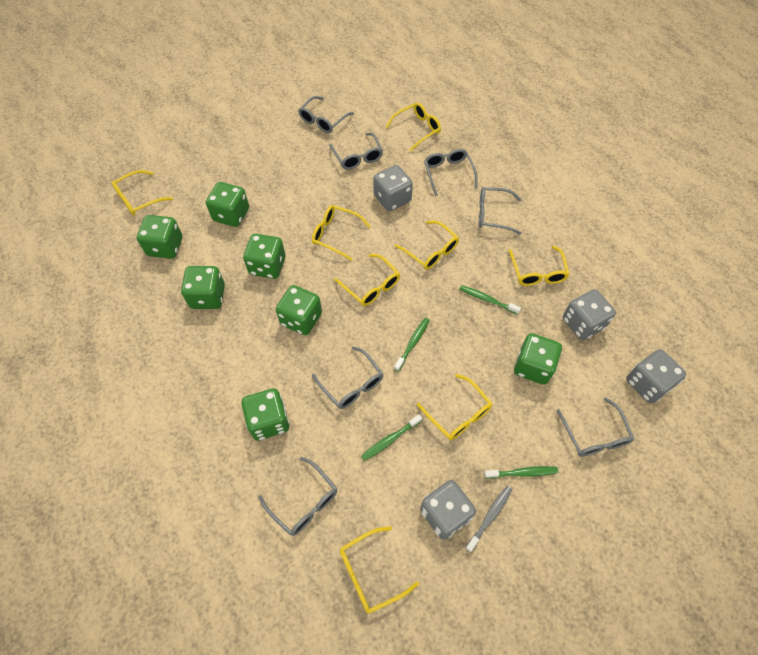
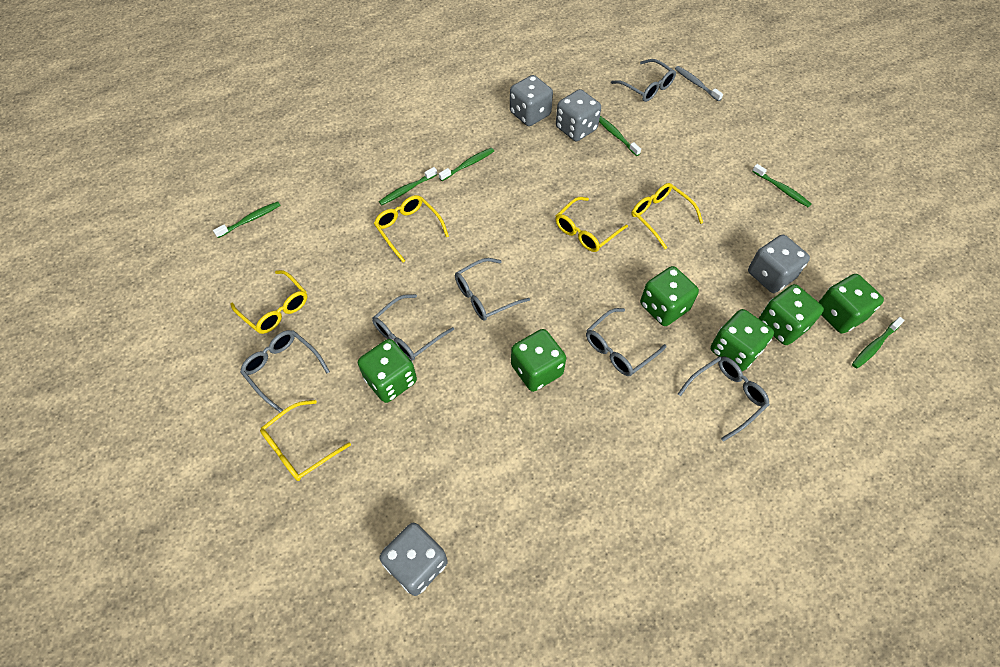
green dice: 7 -> 6
green toothbrush: 4 -> 6
grey glasses: 7 -> 6
yellow glasses: 8 -> 5

